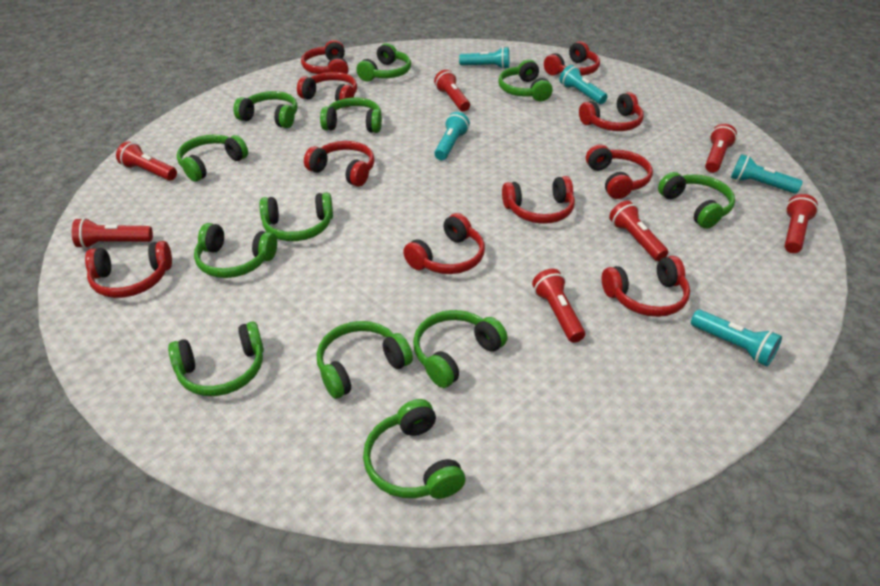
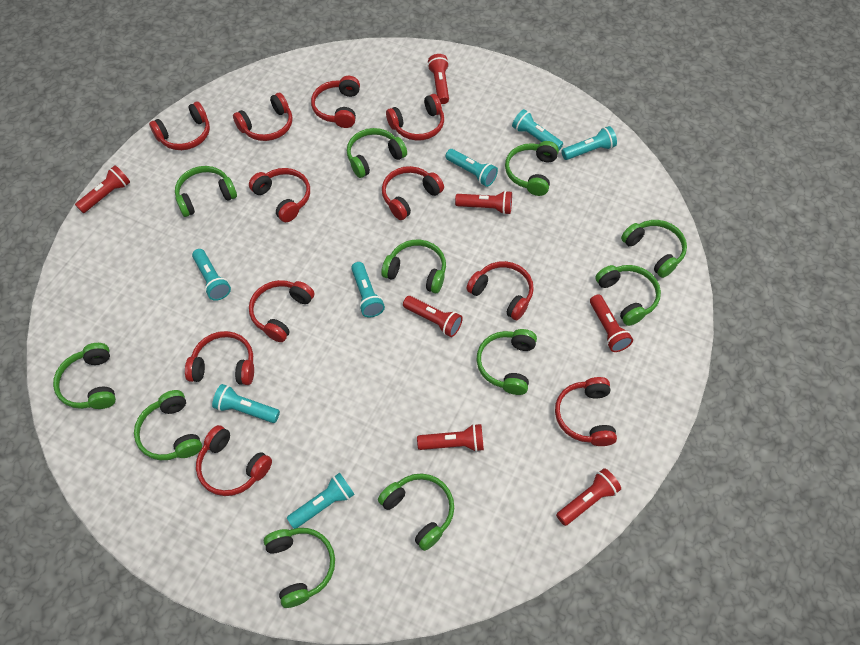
green headphones: 12 -> 11
red headphones: 10 -> 11
turquoise flashlight: 5 -> 7

